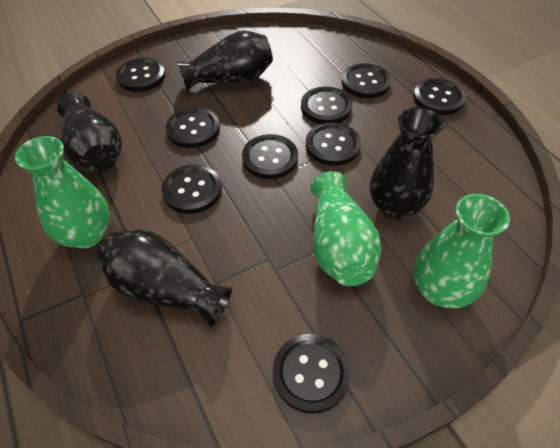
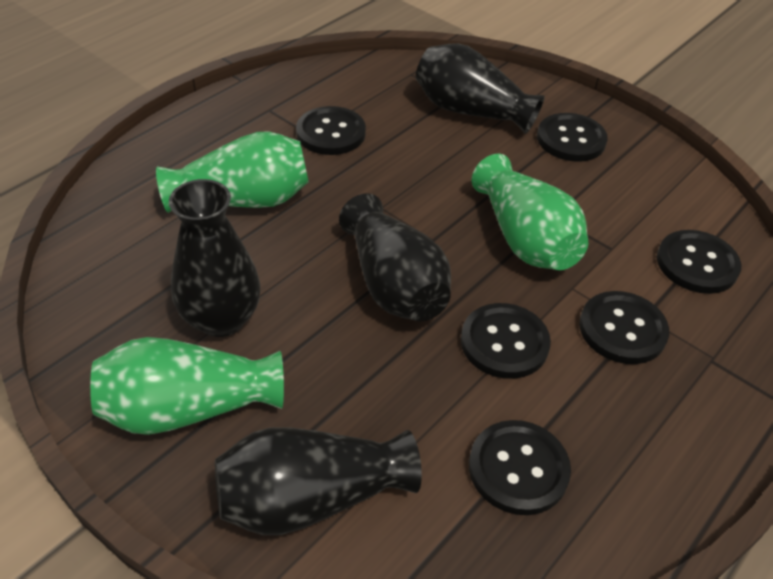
black button: 9 -> 6

